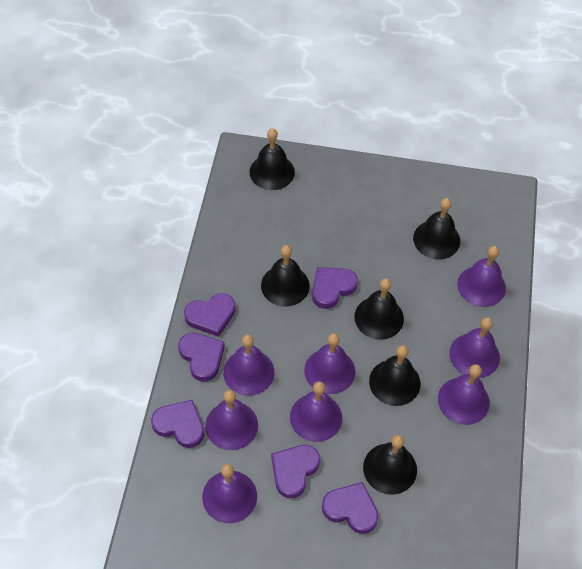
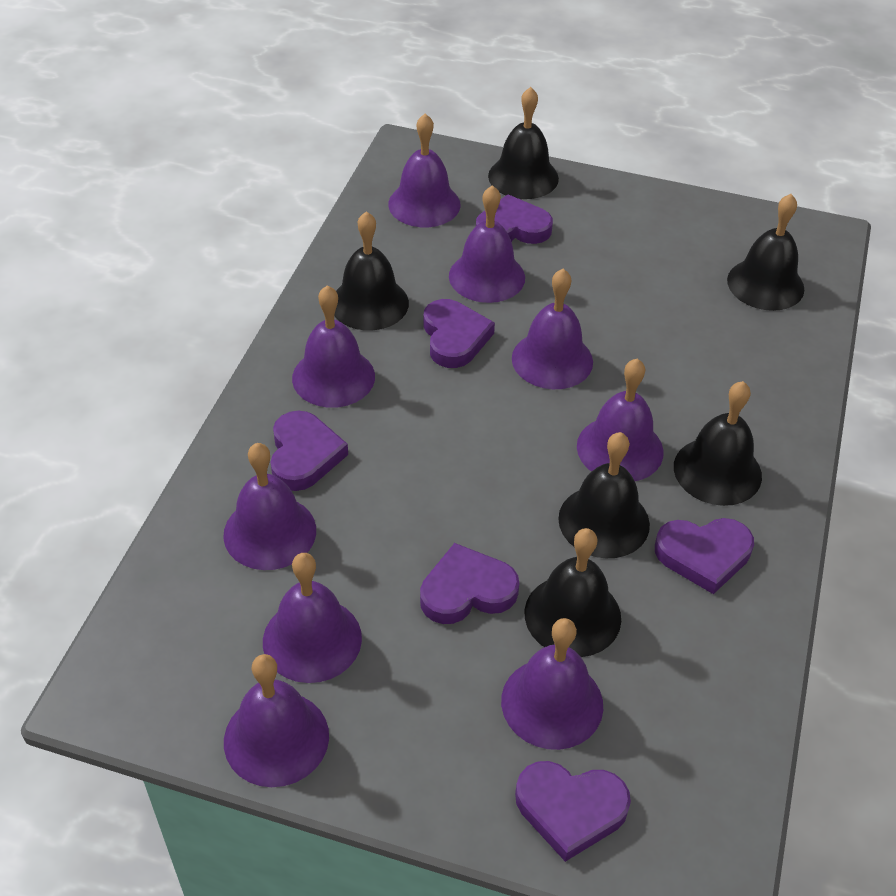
purple bell: 8 -> 9

